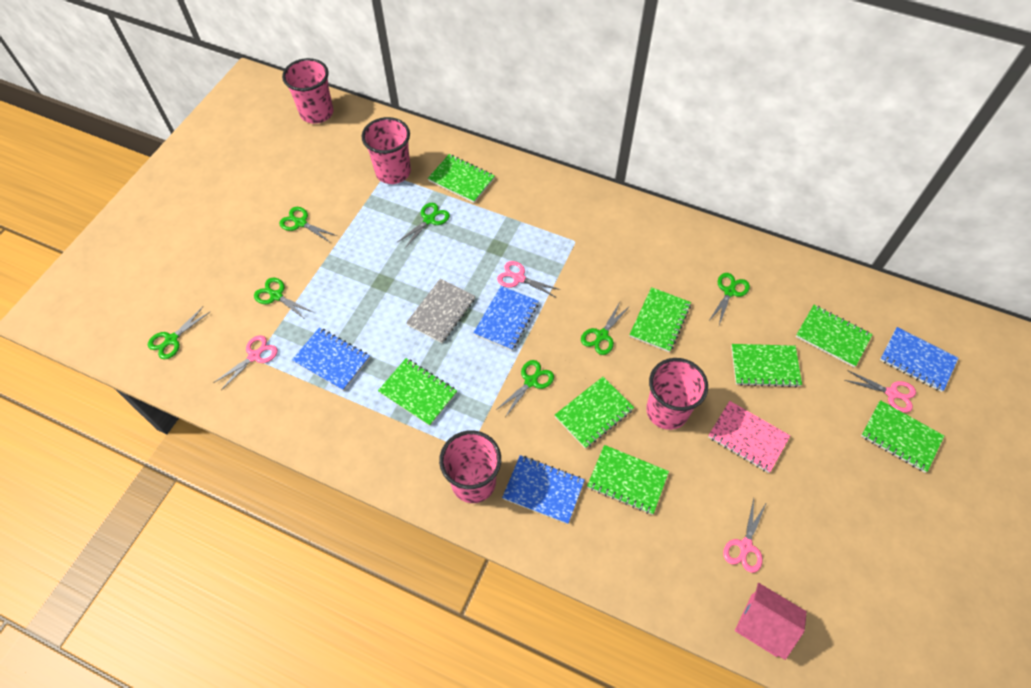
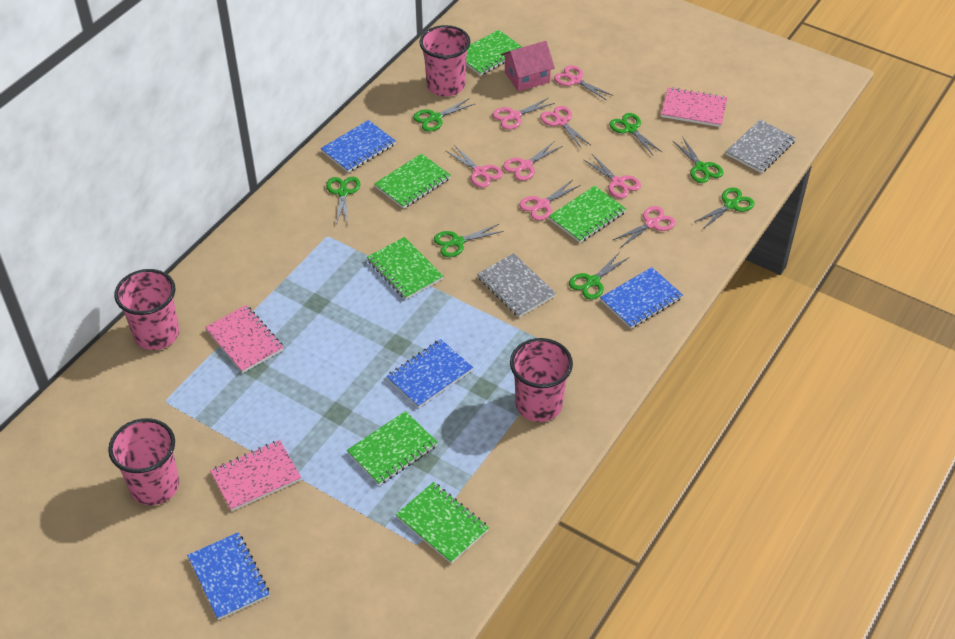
green notebook: 8 -> 6
grey notebook: 1 -> 2
pink notebook: 1 -> 3
pink scissors: 4 -> 8

